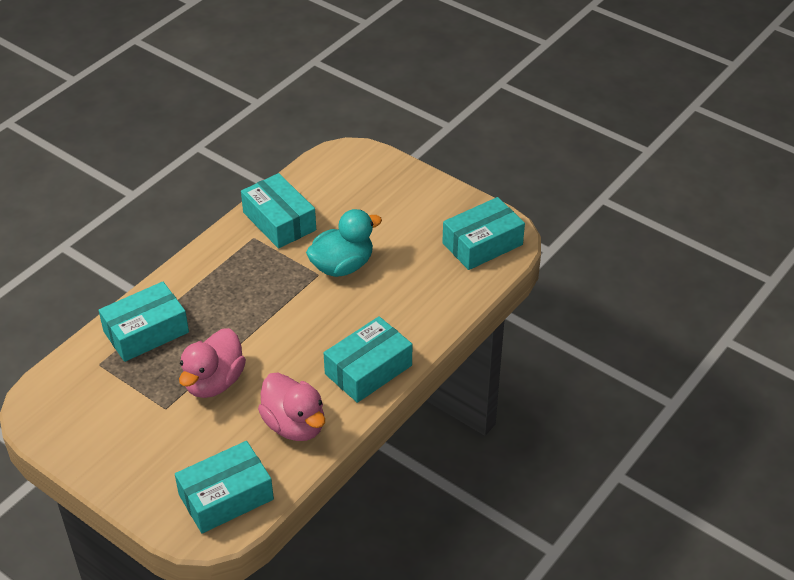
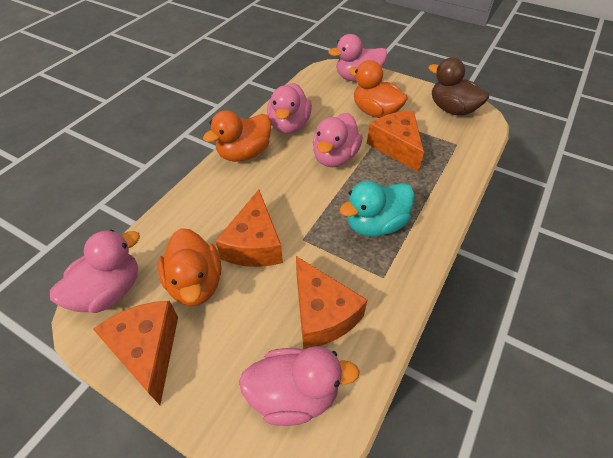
brown duck: 0 -> 1
orange cheese: 0 -> 4
orange duck: 0 -> 3
pink duck: 2 -> 5
turquoise box: 5 -> 0

